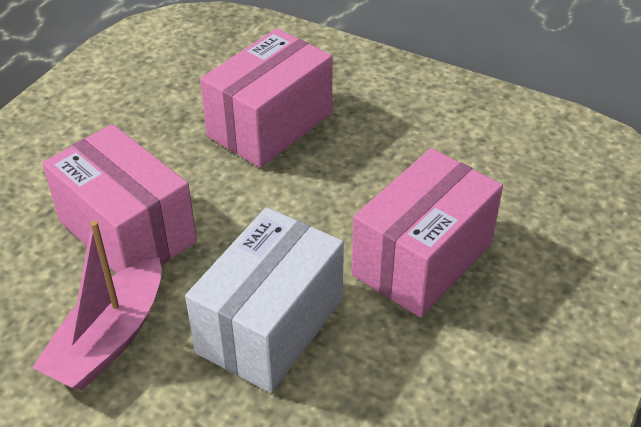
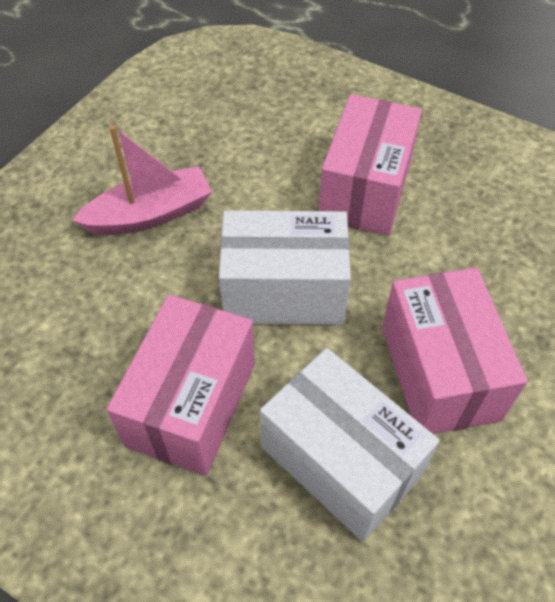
white box: 1 -> 2

